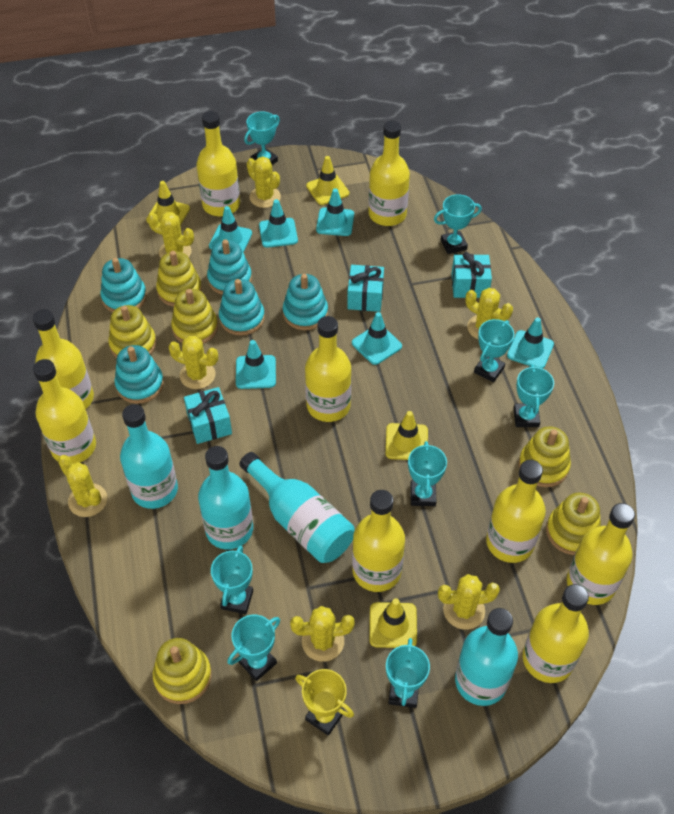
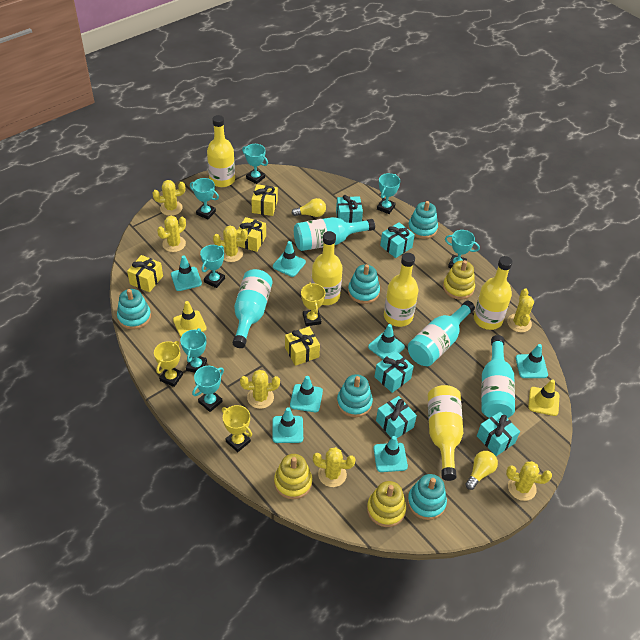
turquoise gift: 3 -> 5
turquoise traffic cone: 6 -> 7
turquoise trophy: 8 -> 7
yellow bottle: 9 -> 5
yellow gift: 0 -> 4
yellow light bulb: 0 -> 2
yellow stacking toy: 6 -> 3
yellow traffic cone: 4 -> 2
yellow trophy: 1 -> 3

